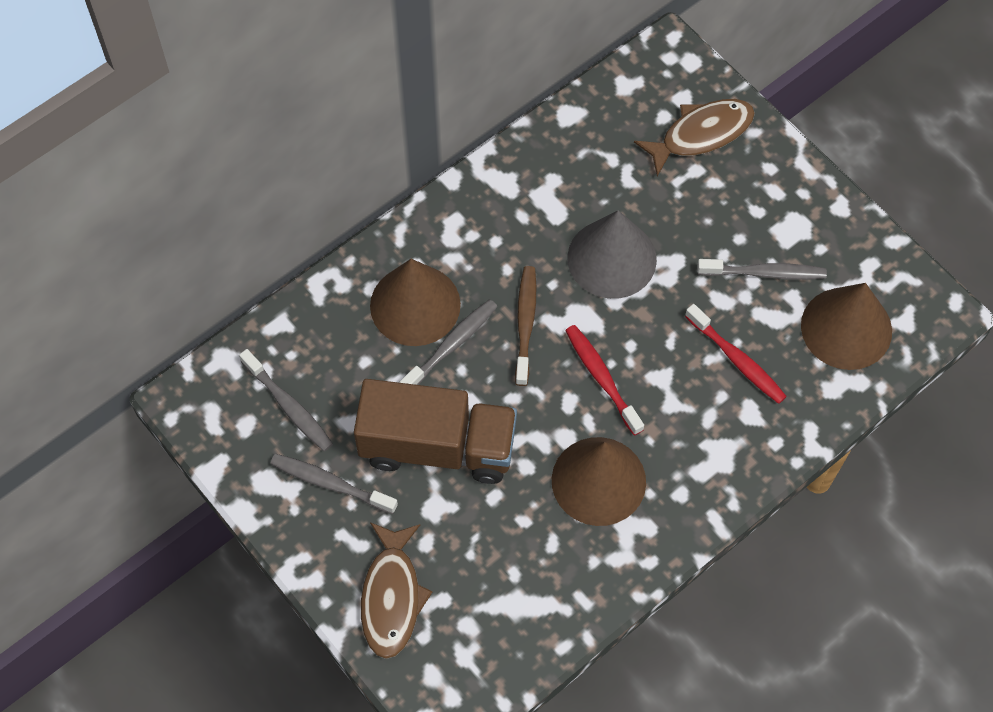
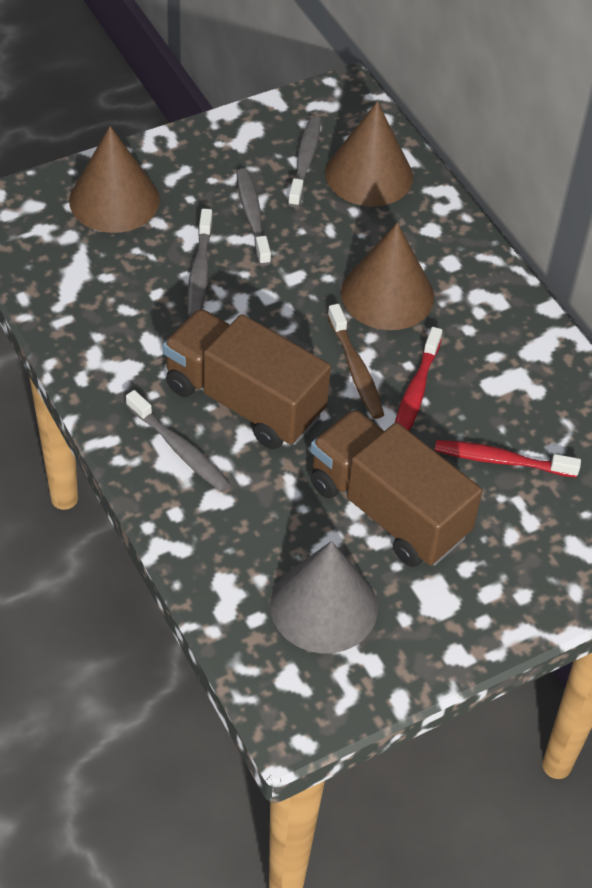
brown fish: 2 -> 0
brown truck: 1 -> 2

